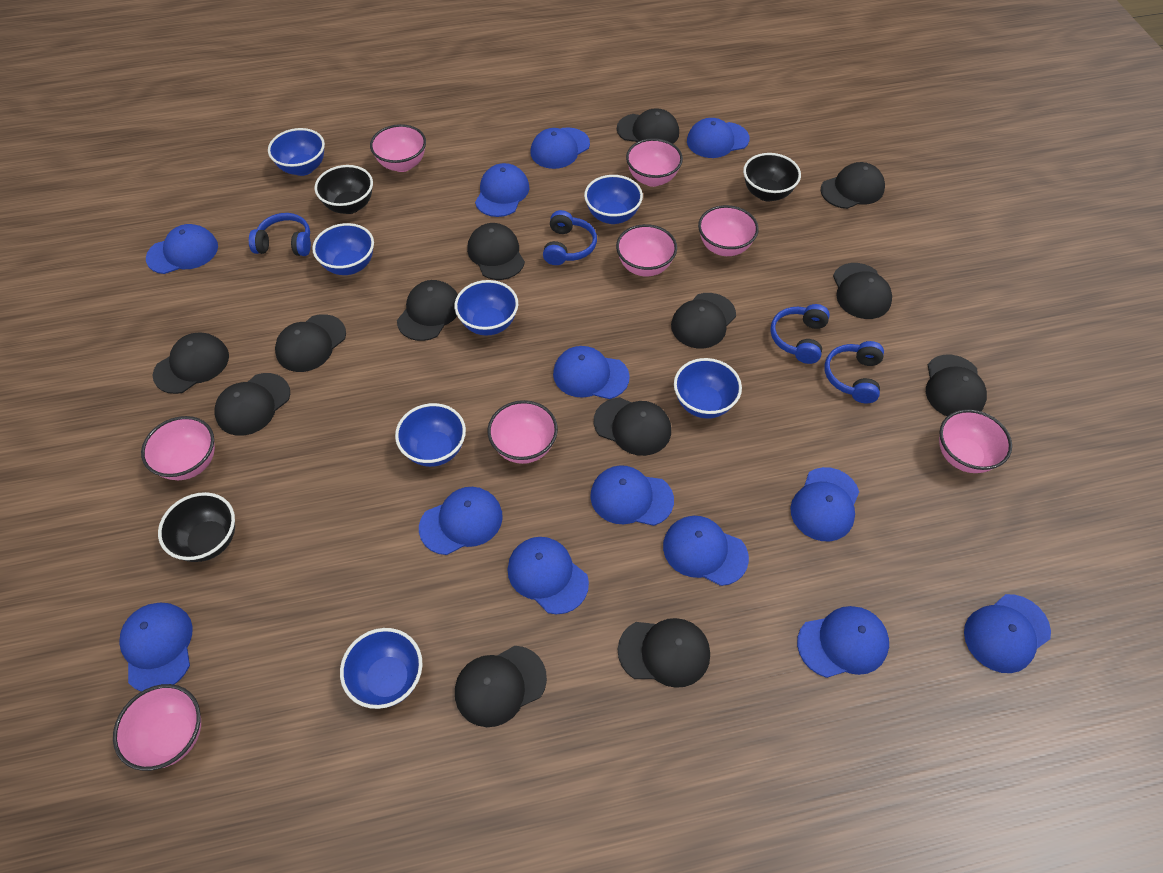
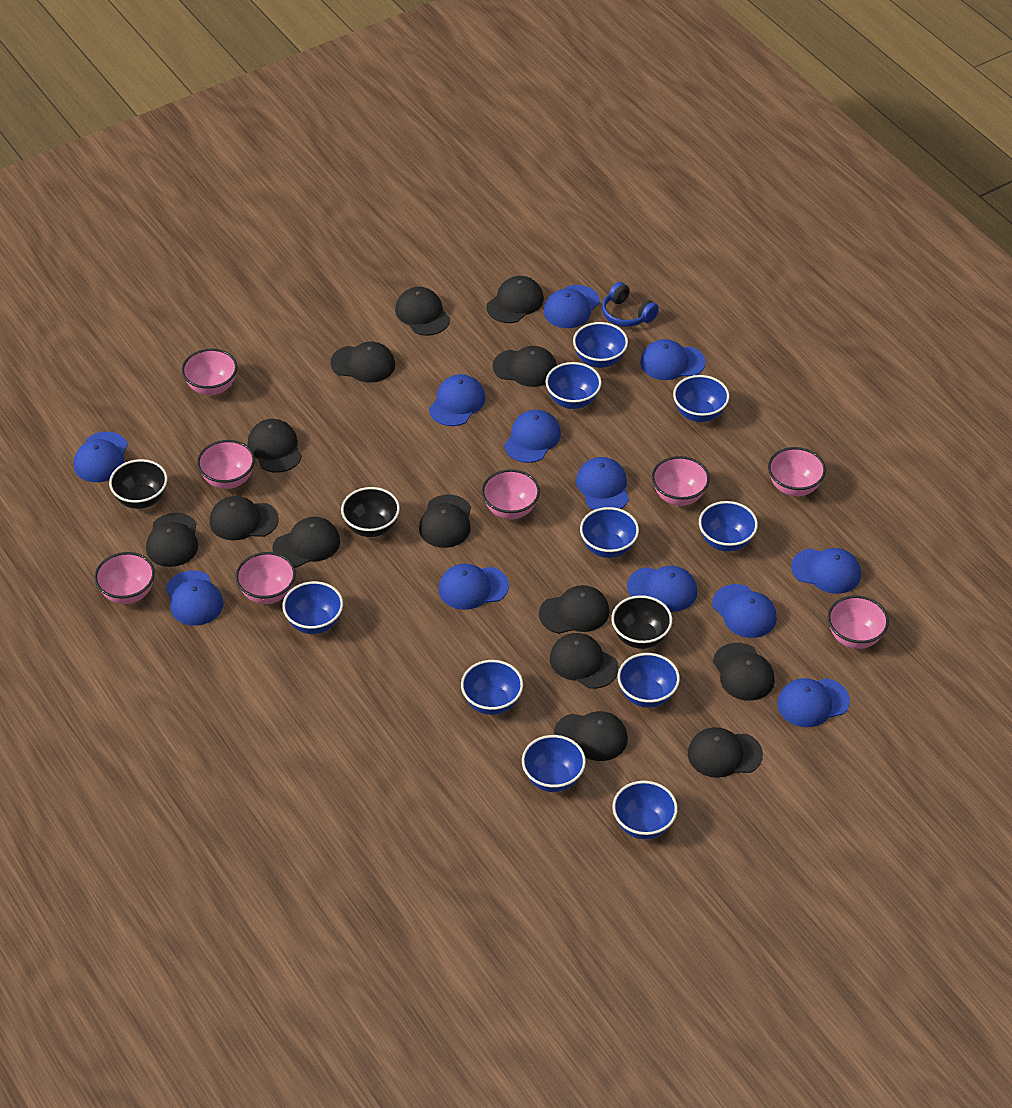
black cap: 13 -> 14
blue bowl: 7 -> 10
blue cap: 13 -> 12
blue headphones: 4 -> 1

